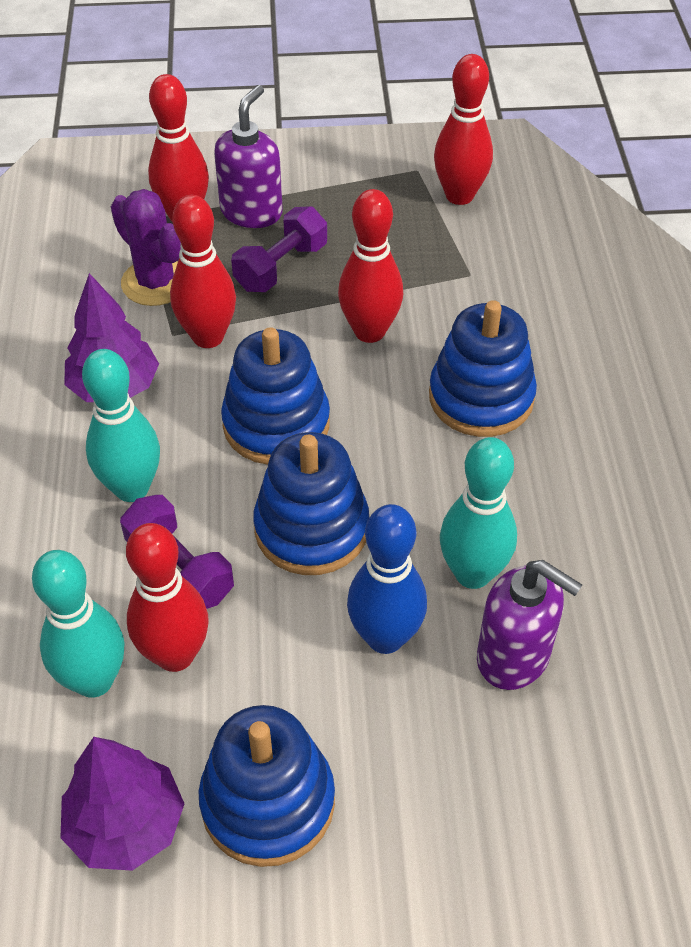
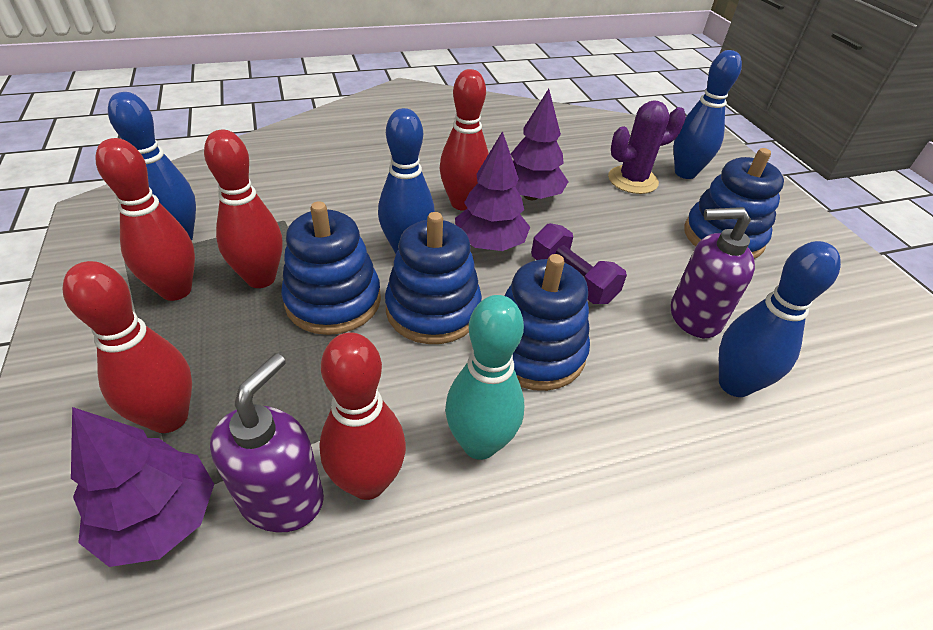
blue bowling pin: 1 -> 4
purple dumbbell: 2 -> 1
purple tree: 2 -> 3
turquoise bowling pin: 3 -> 1

